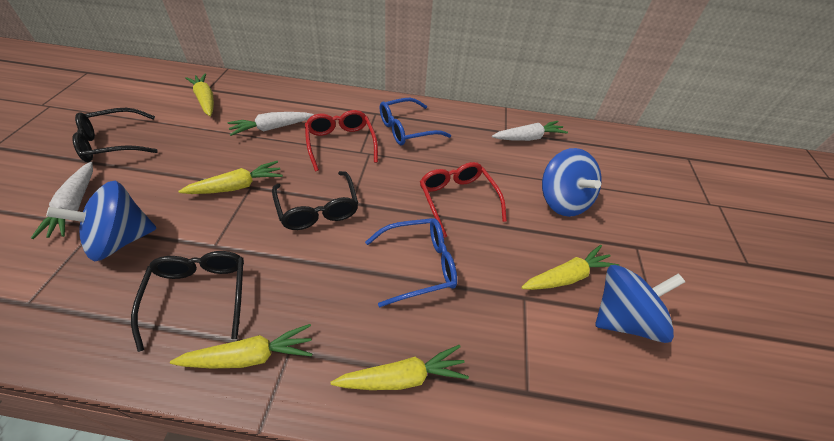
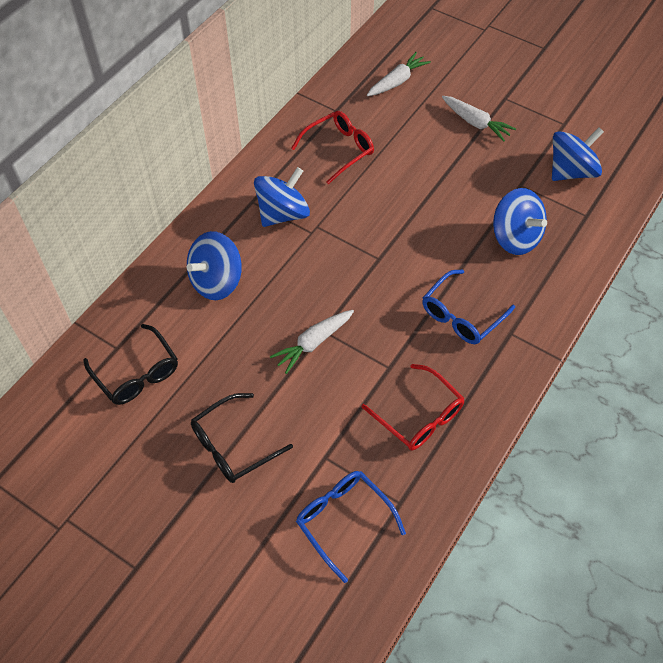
black glasses: 3 -> 2
blue spinning top: 3 -> 4
yellow carrot: 5 -> 0

